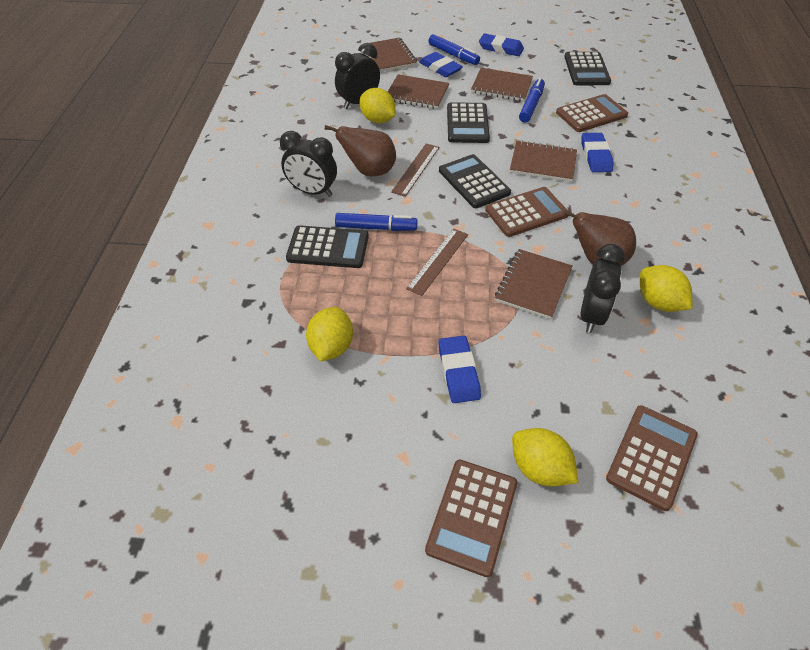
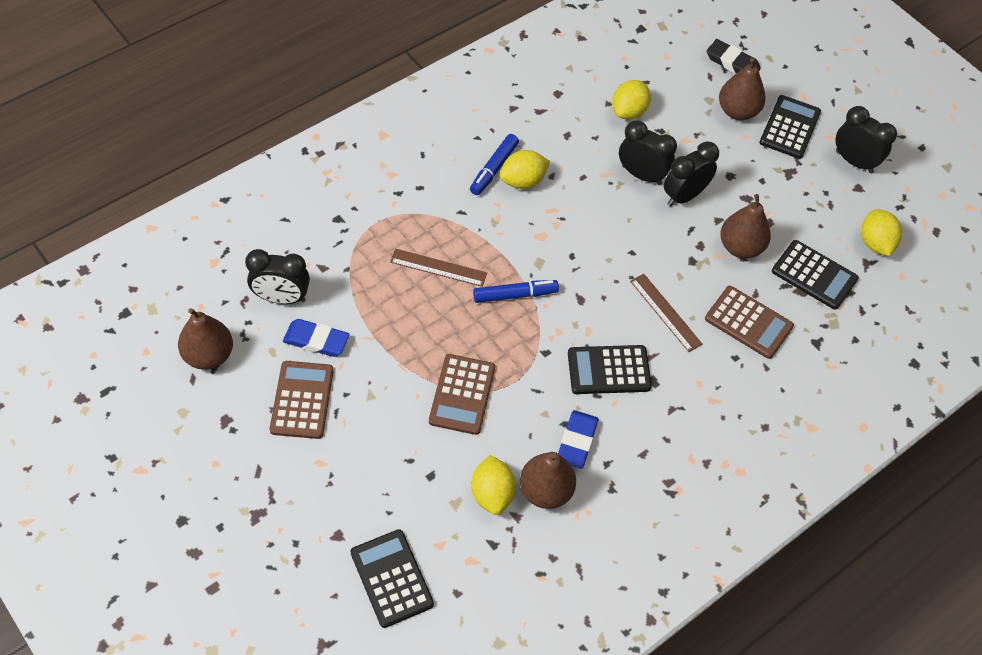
black clock: 3 -> 4
black eraser: 0 -> 1
blue eraser: 4 -> 2
blue marker: 3 -> 2
brown calculator: 4 -> 3
brown notebook: 5 -> 0
brown pear: 2 -> 4

